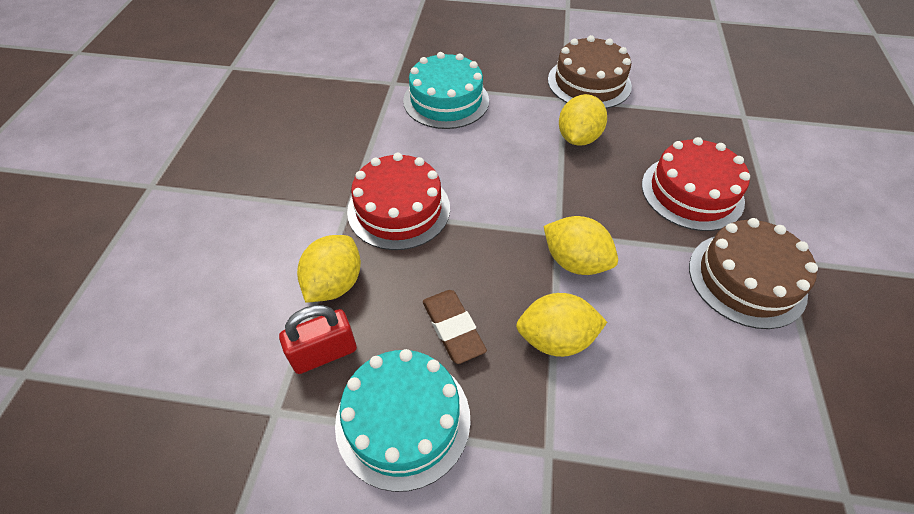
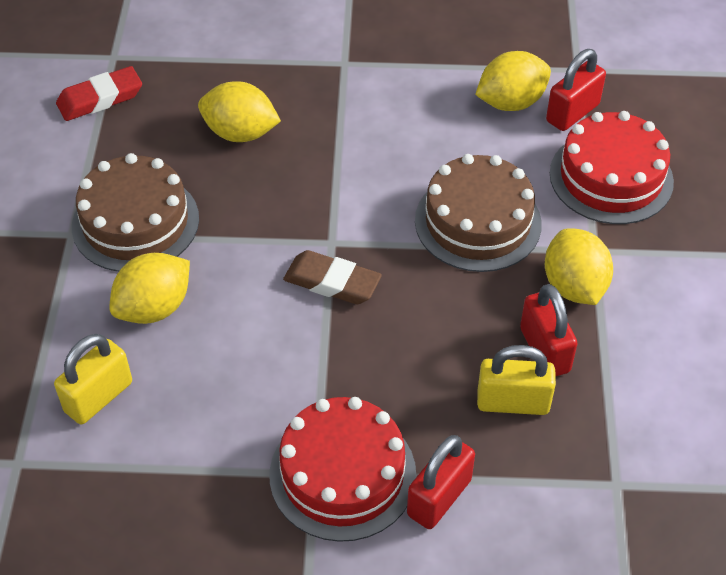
red eraser: 0 -> 1
red padlock: 1 -> 3
turquoise cake: 2 -> 0
yellow padlock: 0 -> 2

